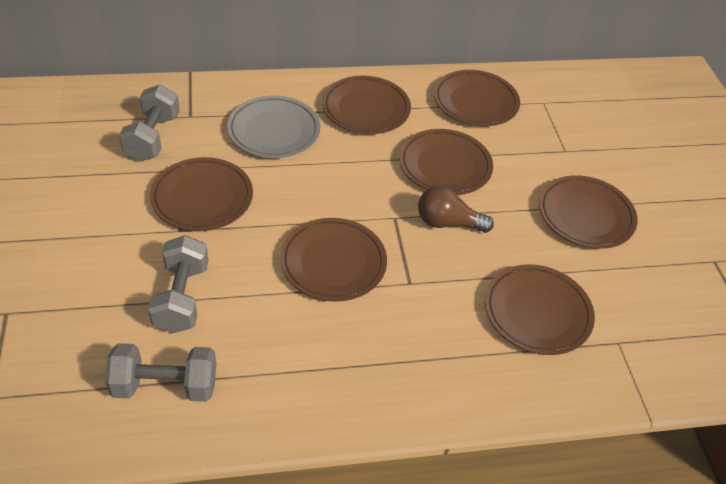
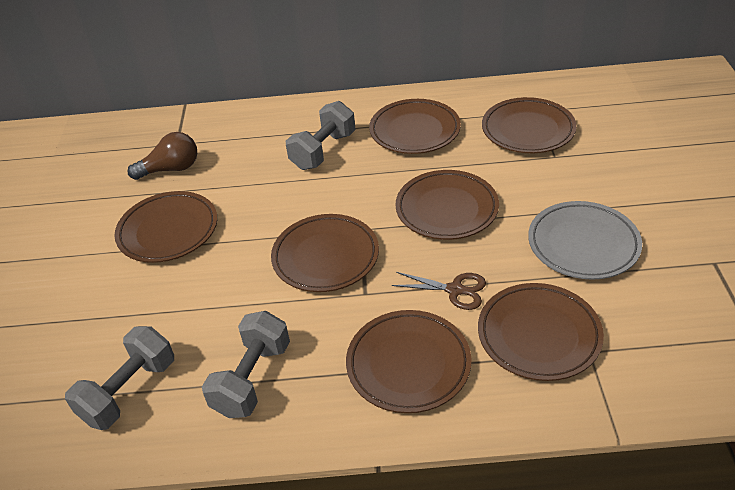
brown scissors: 0 -> 1

